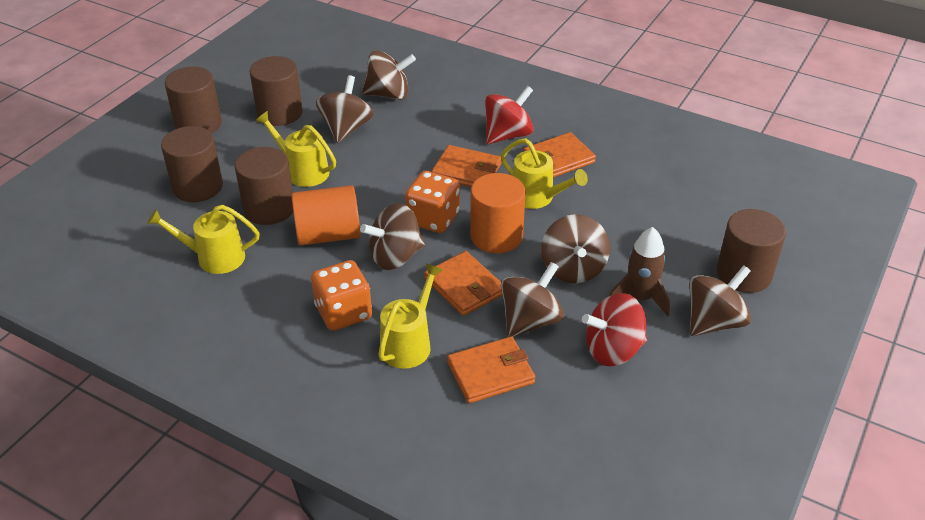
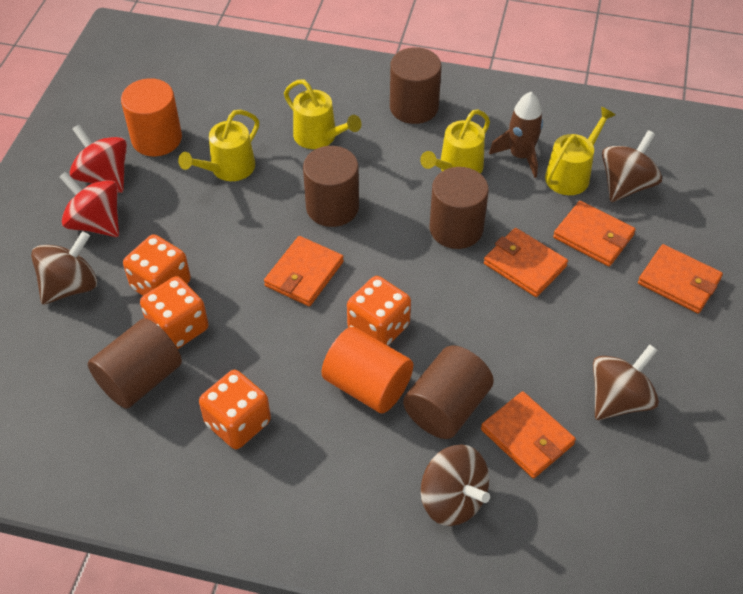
brown spinning top: 6 -> 4
orange dice: 2 -> 4
orange wallet: 4 -> 5

